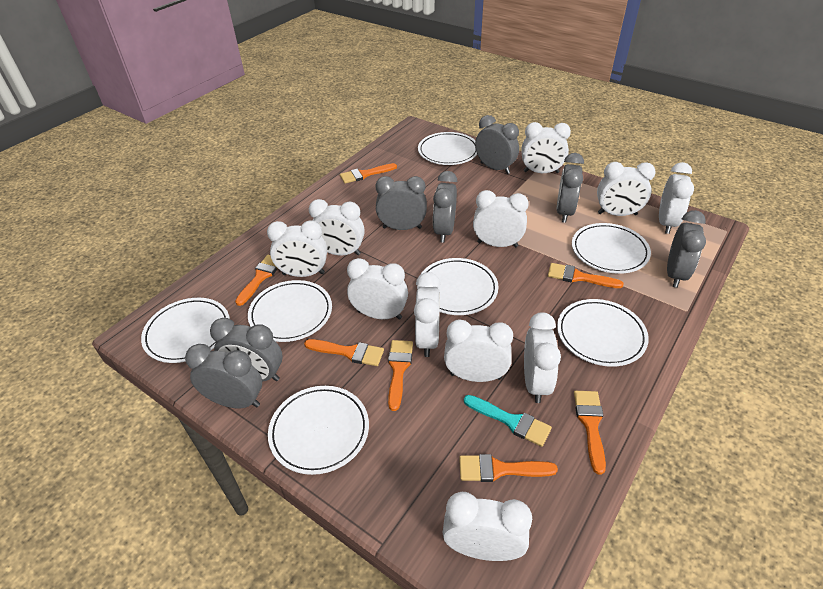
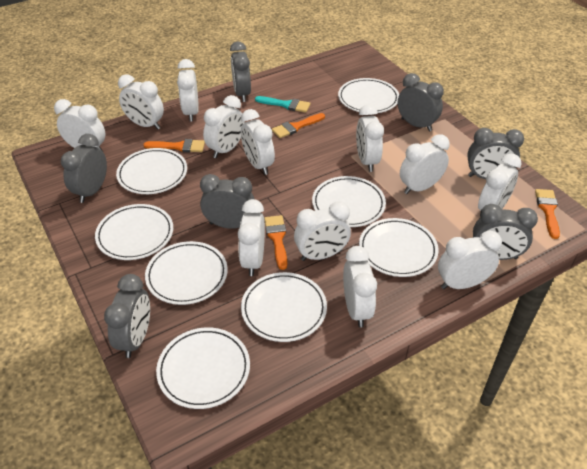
orange brush: 7 -> 4
white clock: 11 -> 12
white plate: 7 -> 8

